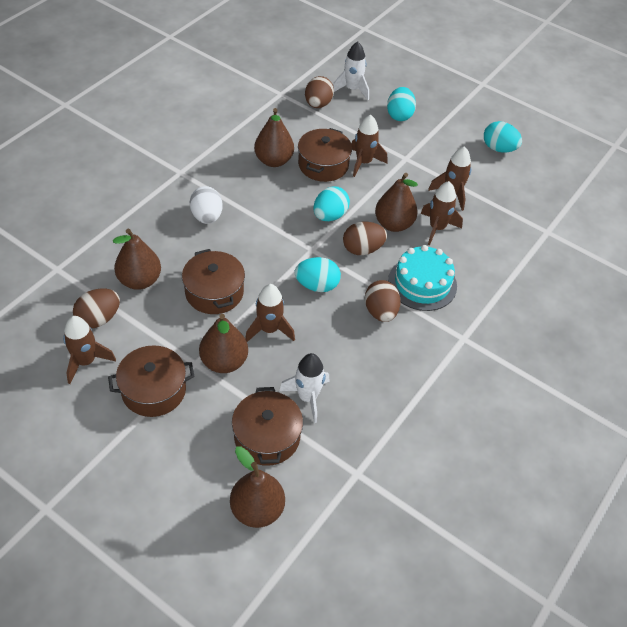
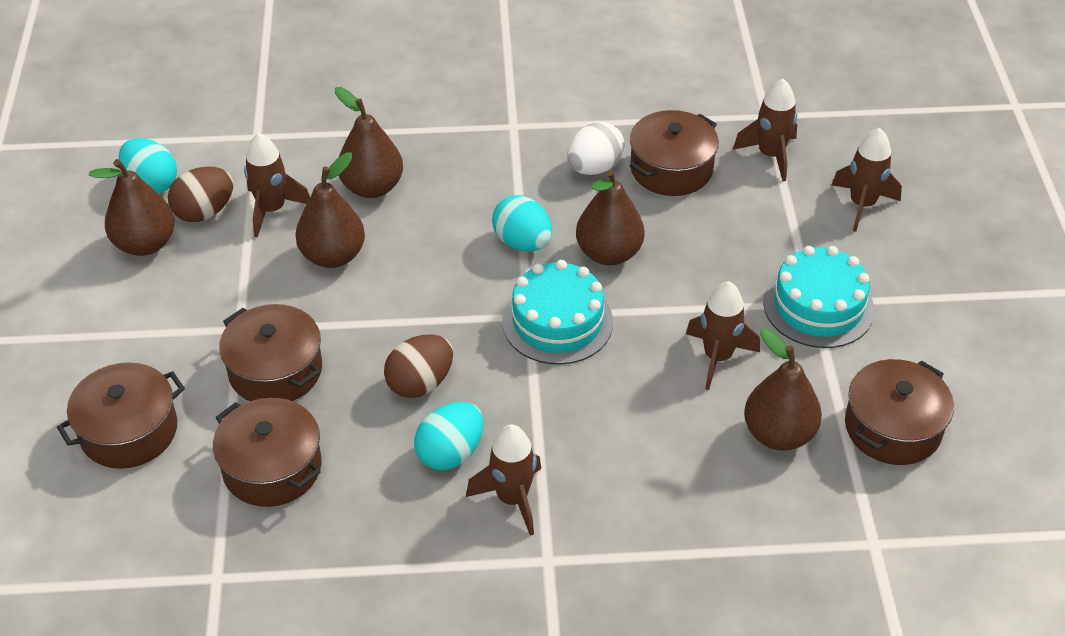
brown egg: 4 -> 2
brown pot: 4 -> 5
turquoise cake: 1 -> 2
turquoise egg: 4 -> 3
white rocket: 2 -> 0

